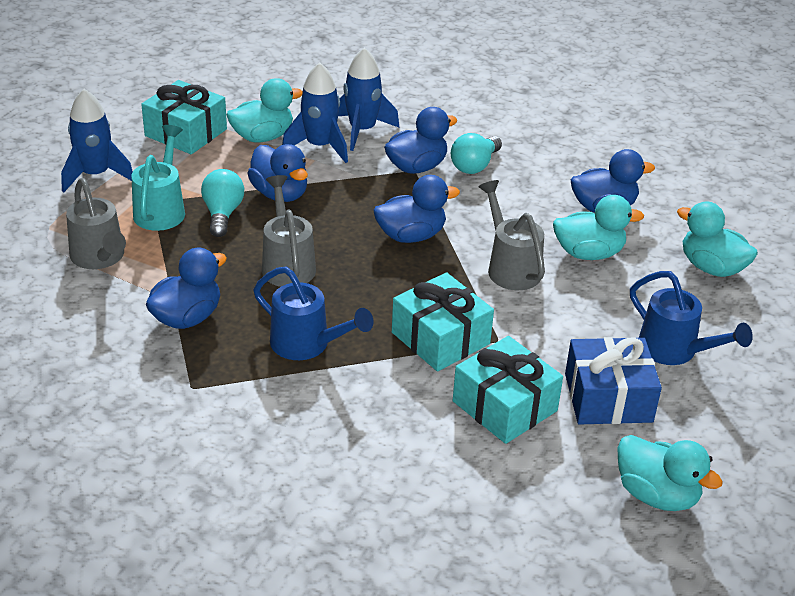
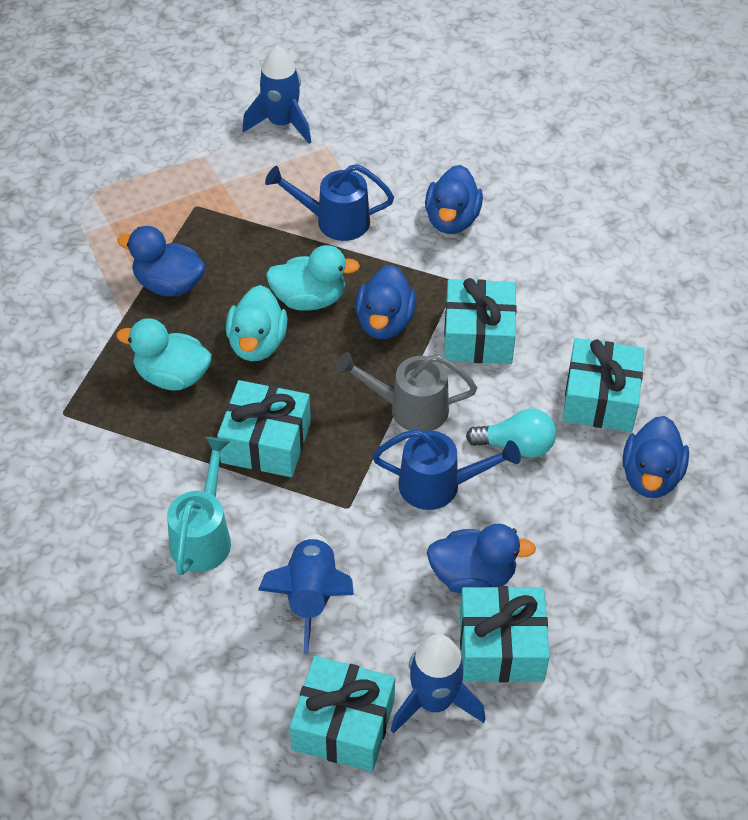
blue gift: 1 -> 0
grey watering can: 3 -> 1
turquoise duck: 4 -> 3
turquoise gift: 3 -> 5
turquoise light bulb: 2 -> 1

